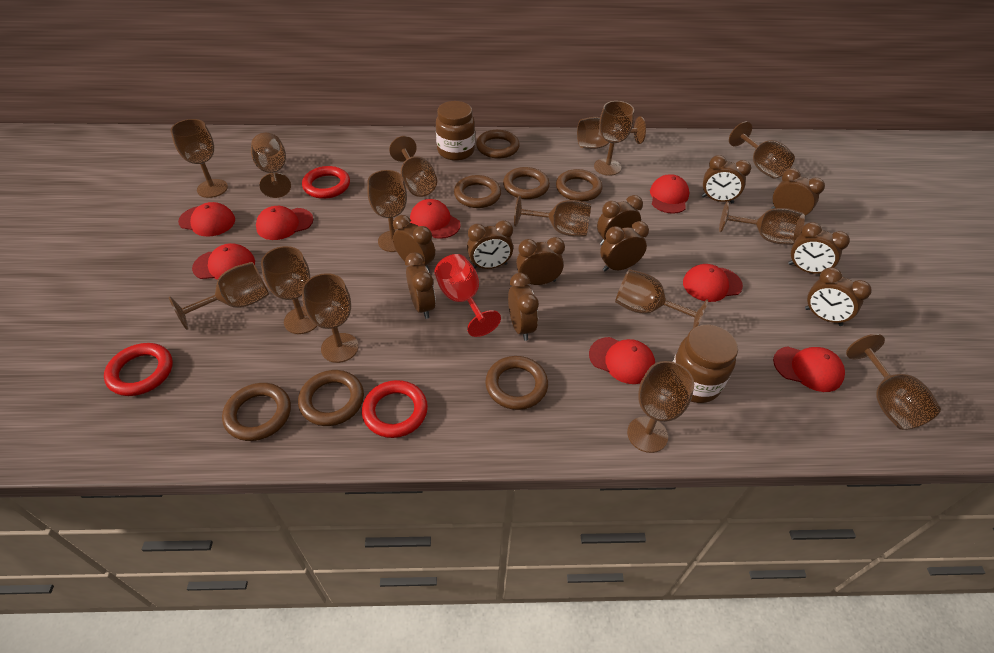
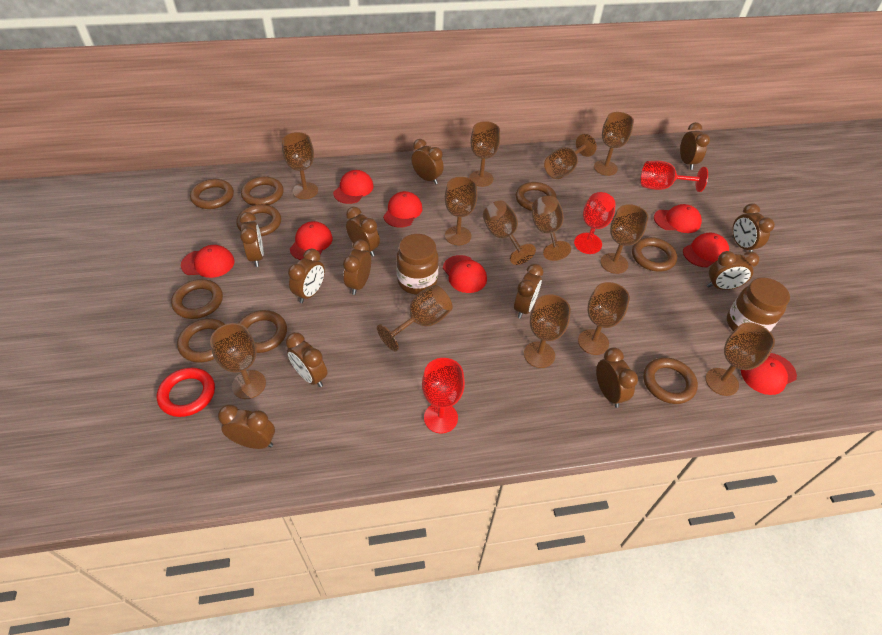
brown clock: 11 -> 12
brown goblet: 15 -> 13
brown ring: 7 -> 9
red goblet: 1 -> 3
red ring: 3 -> 1

